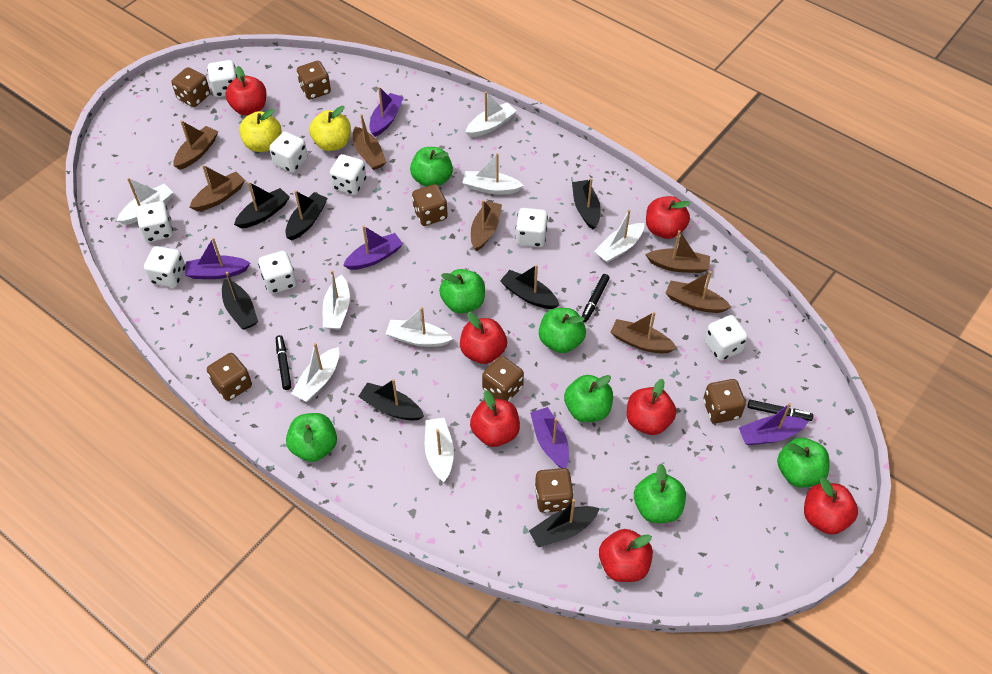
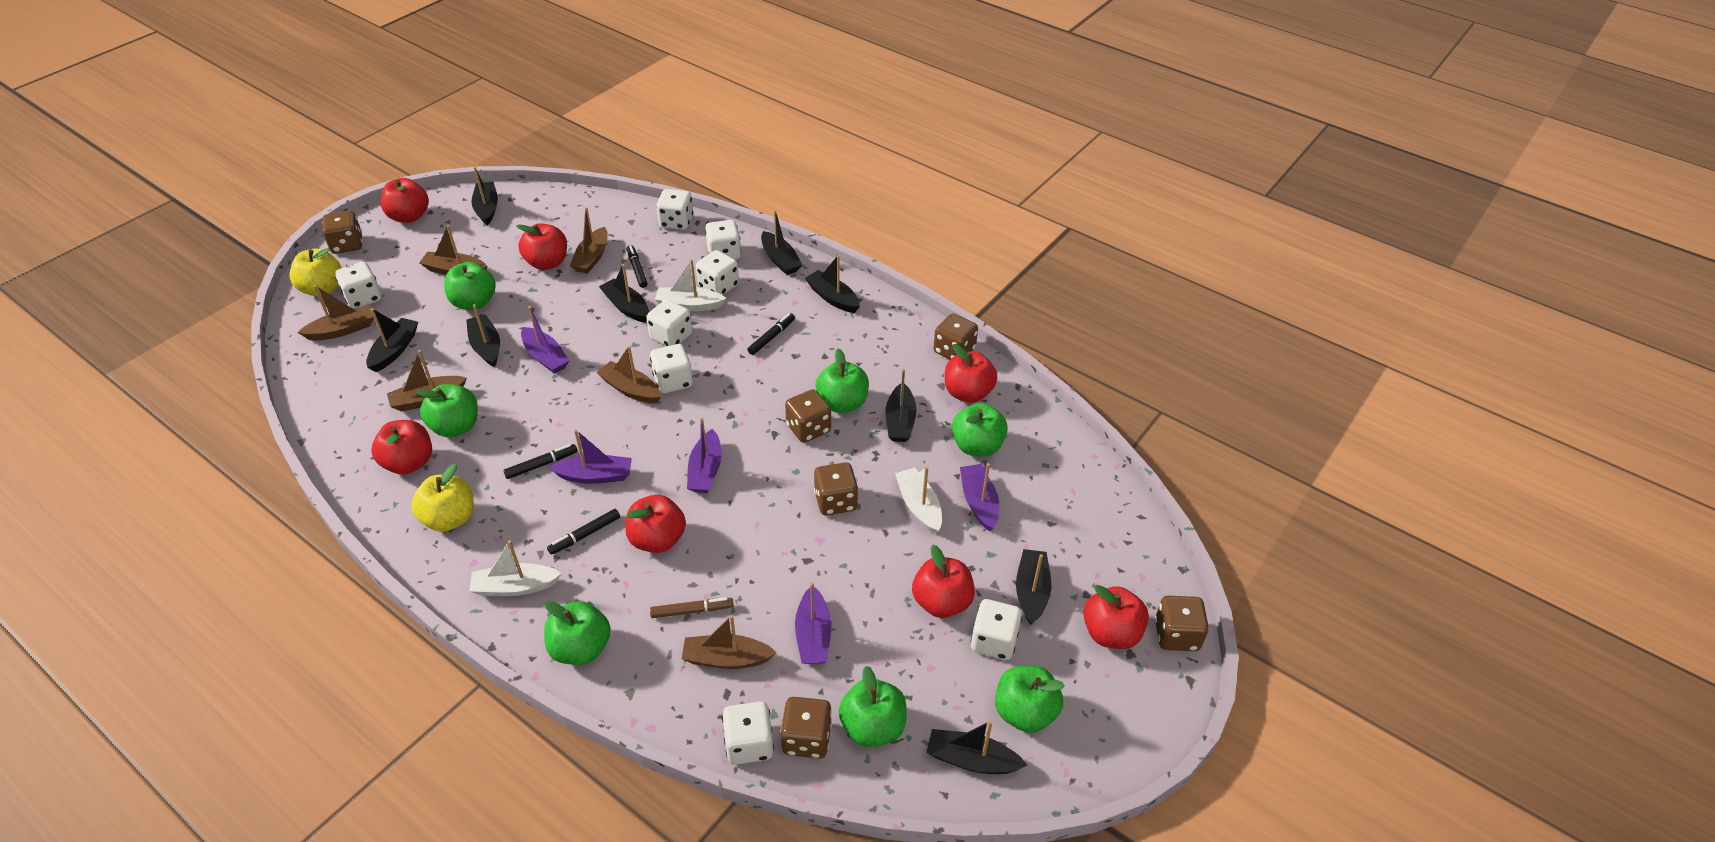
black boat: 7 -> 9
black marker: 3 -> 4
brown boat: 7 -> 6
brown dice: 7 -> 6
brown marker: 0 -> 1
white boat: 8 -> 3

